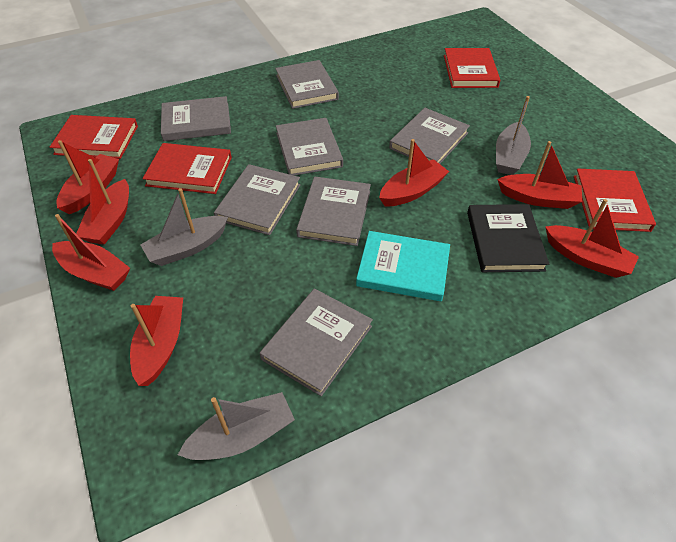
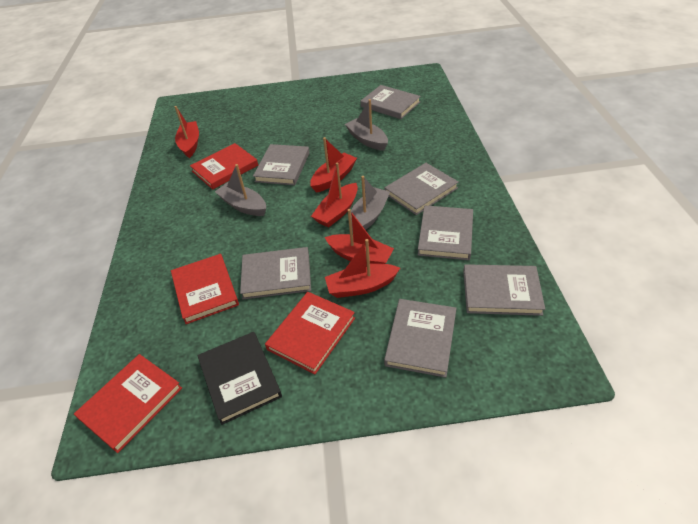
red boat: 7 -> 5
turquoise book: 1 -> 0

